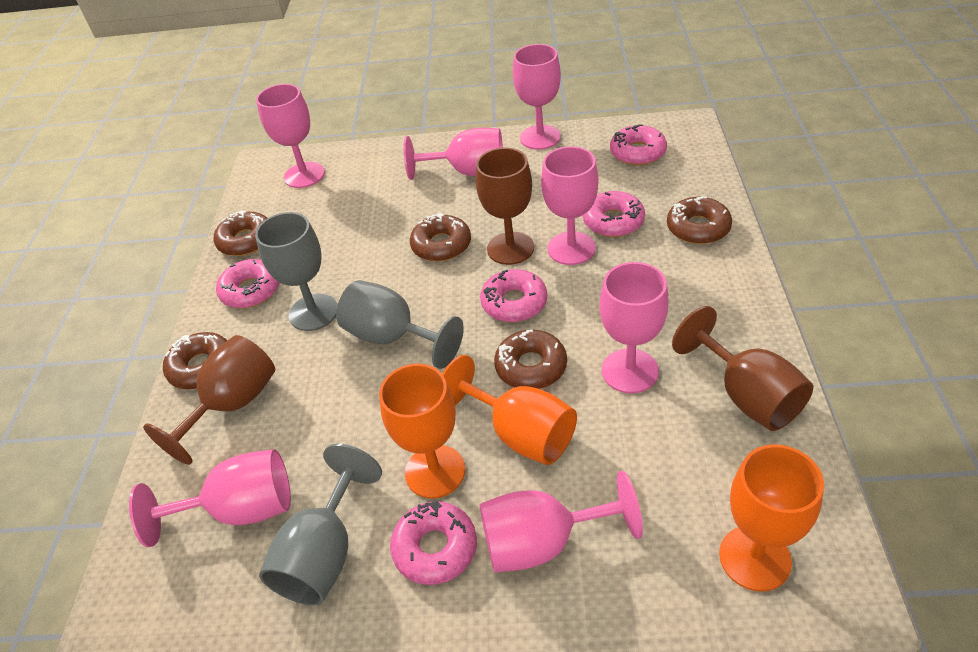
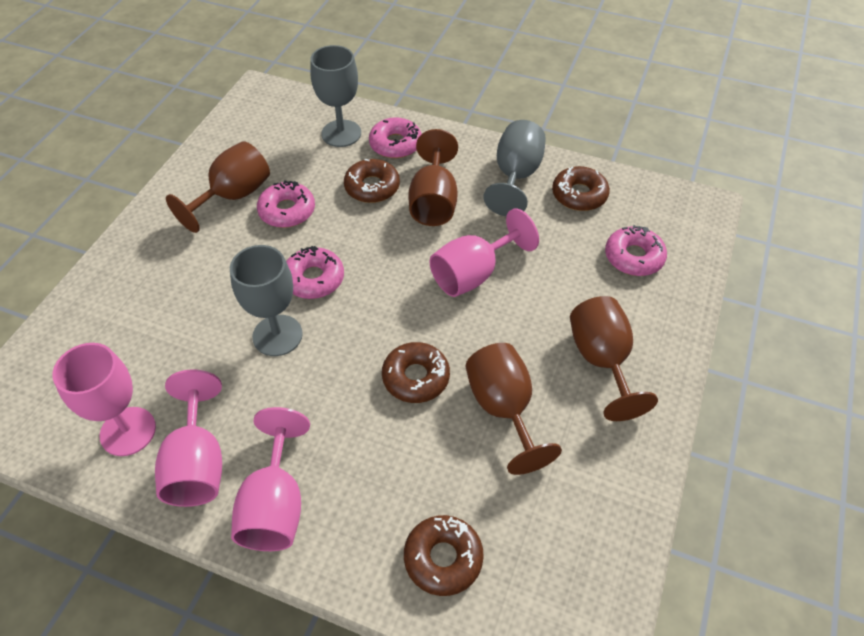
brown donut: 5 -> 4
brown goblet: 3 -> 4
orange goblet: 3 -> 0
pink donut: 5 -> 4
pink goblet: 7 -> 4

